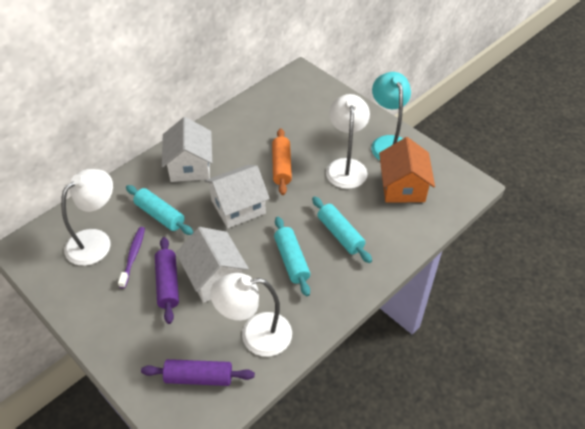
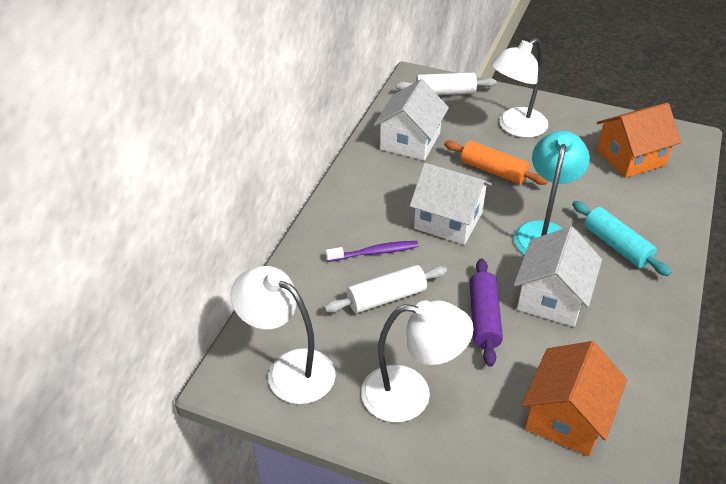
orange house: 1 -> 2
purple rolling pin: 2 -> 1
turquoise rolling pin: 3 -> 1
white rolling pin: 0 -> 2

